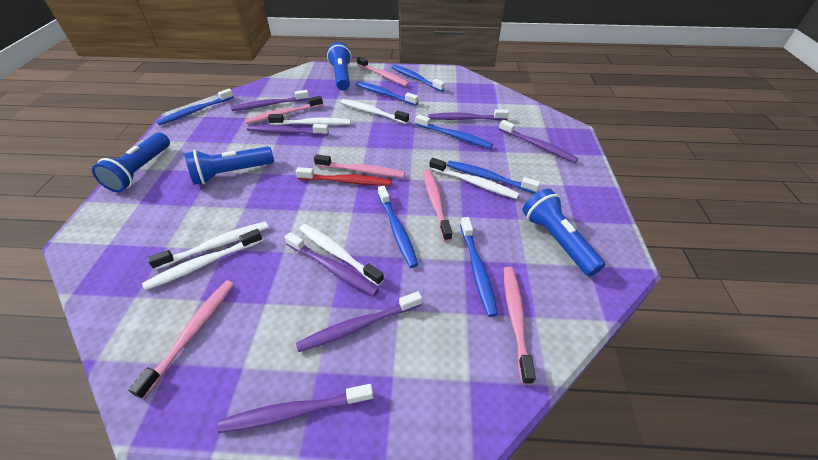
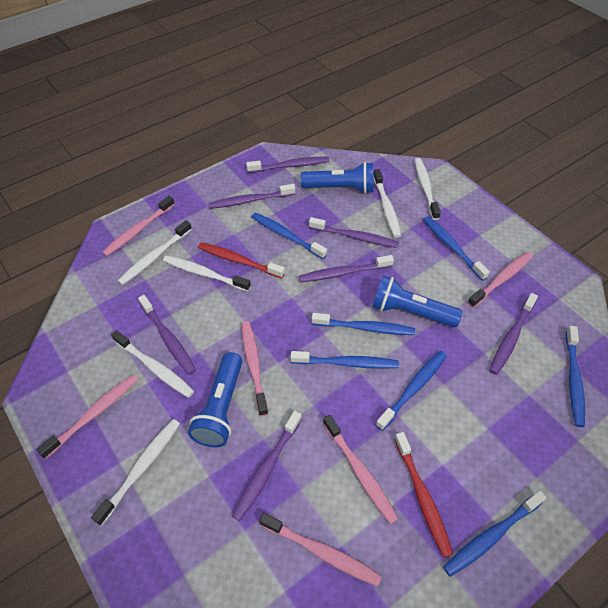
blue flashlight: 4 -> 3
red toothbrush: 1 -> 2

